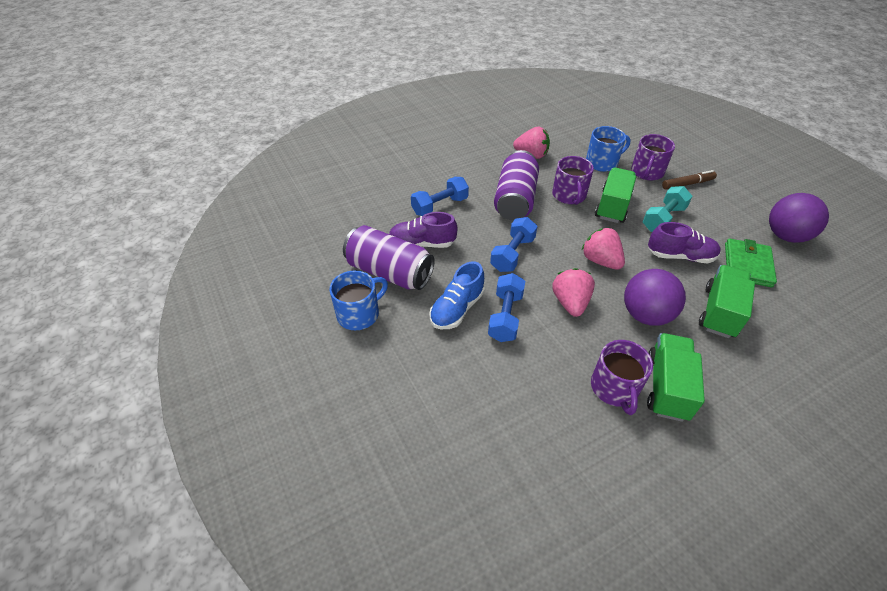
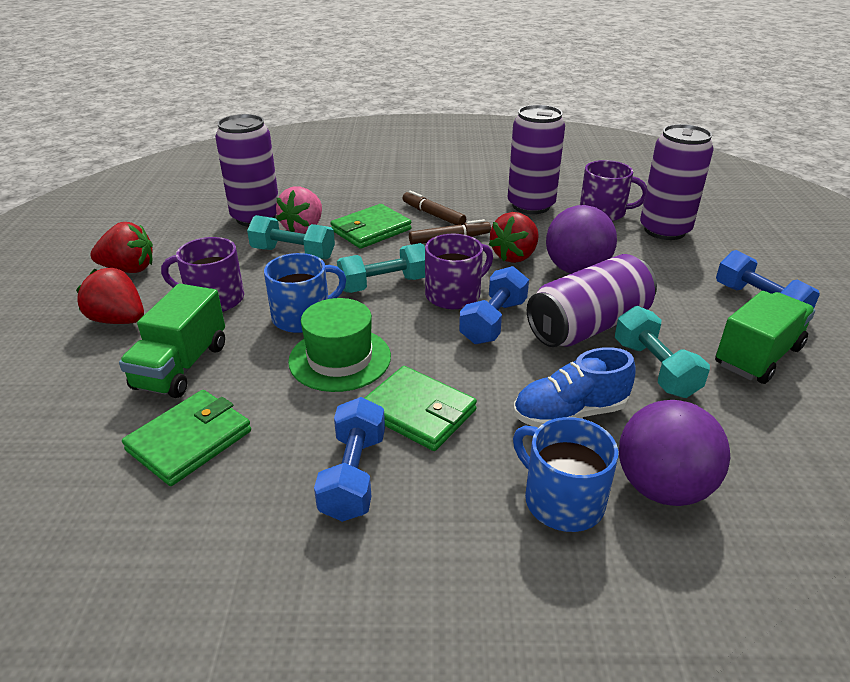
brown marker: 1 -> 2
green hat: 0 -> 1
green truck: 3 -> 2
green wallet: 1 -> 3
pink strawberry: 3 -> 1
purple can: 2 -> 4
purple shoe: 2 -> 0
red strawberry: 0 -> 3
turquoise dumbbell: 1 -> 3

